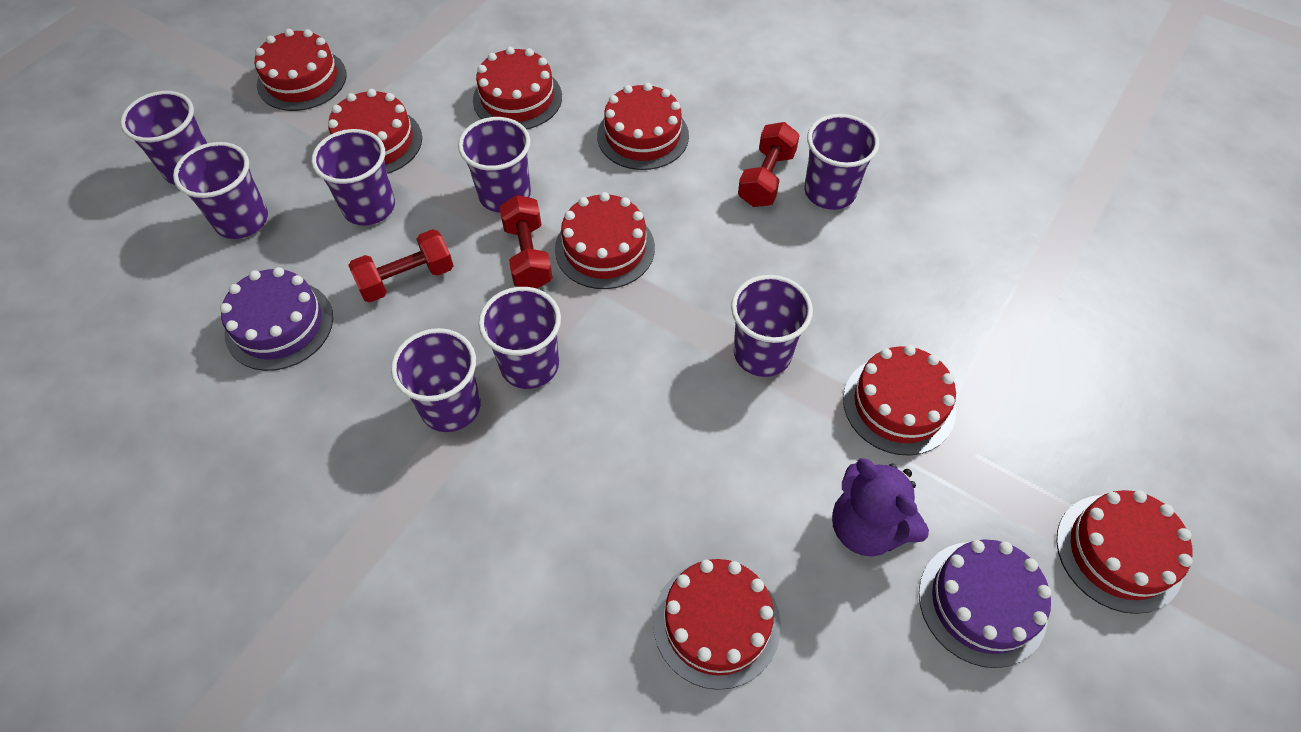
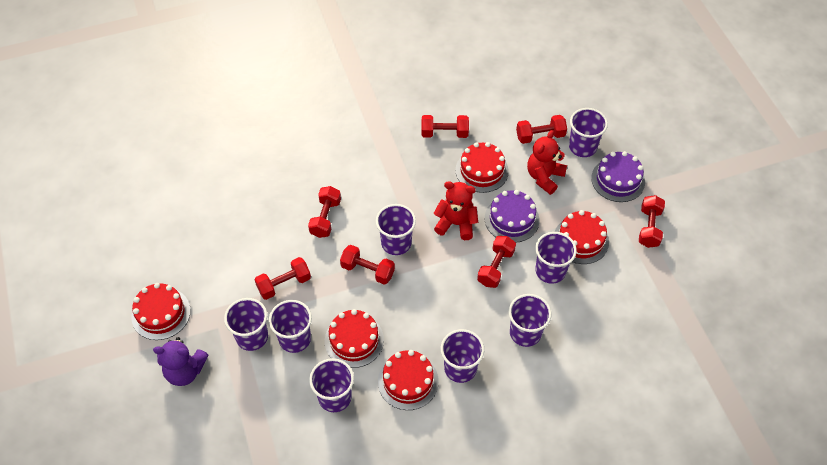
red cake: 8 -> 5
red dumbbell: 3 -> 7
red teddy bear: 0 -> 2

